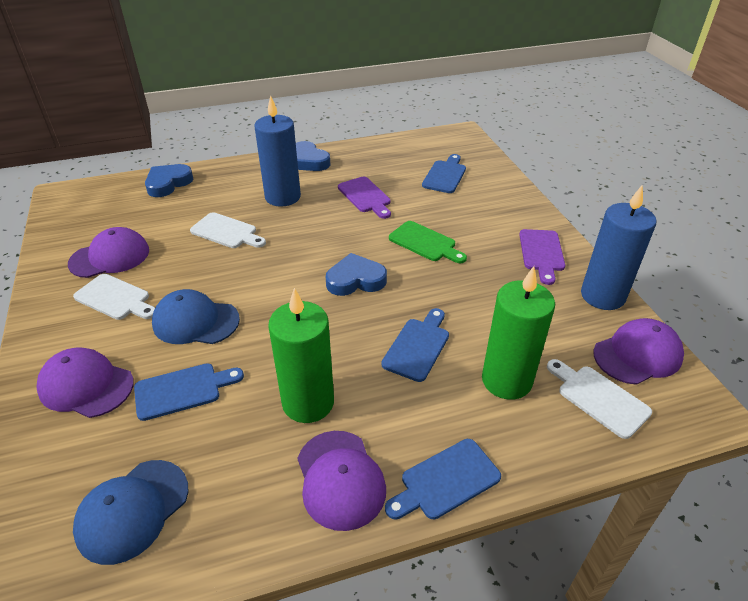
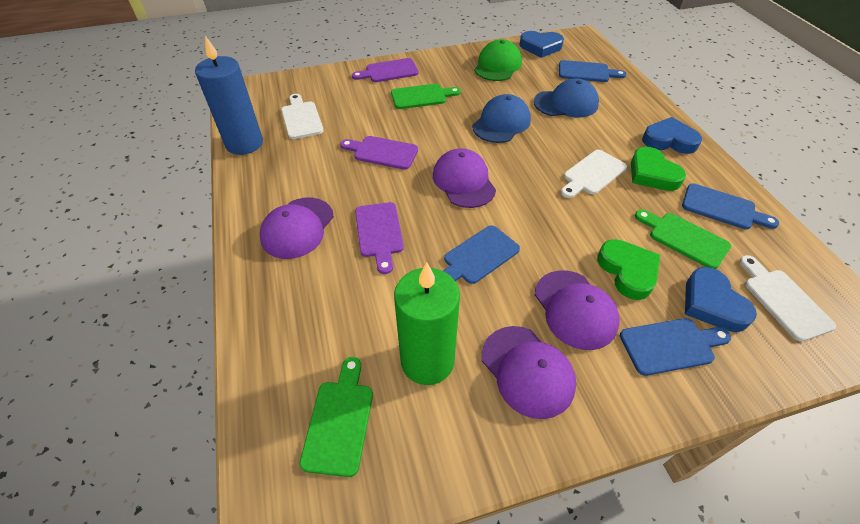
blue candle: 2 -> 1
green candle: 2 -> 1
green cap: 0 -> 1
green cutting board: 1 -> 3
green heart: 0 -> 2
purple cutting board: 2 -> 3

